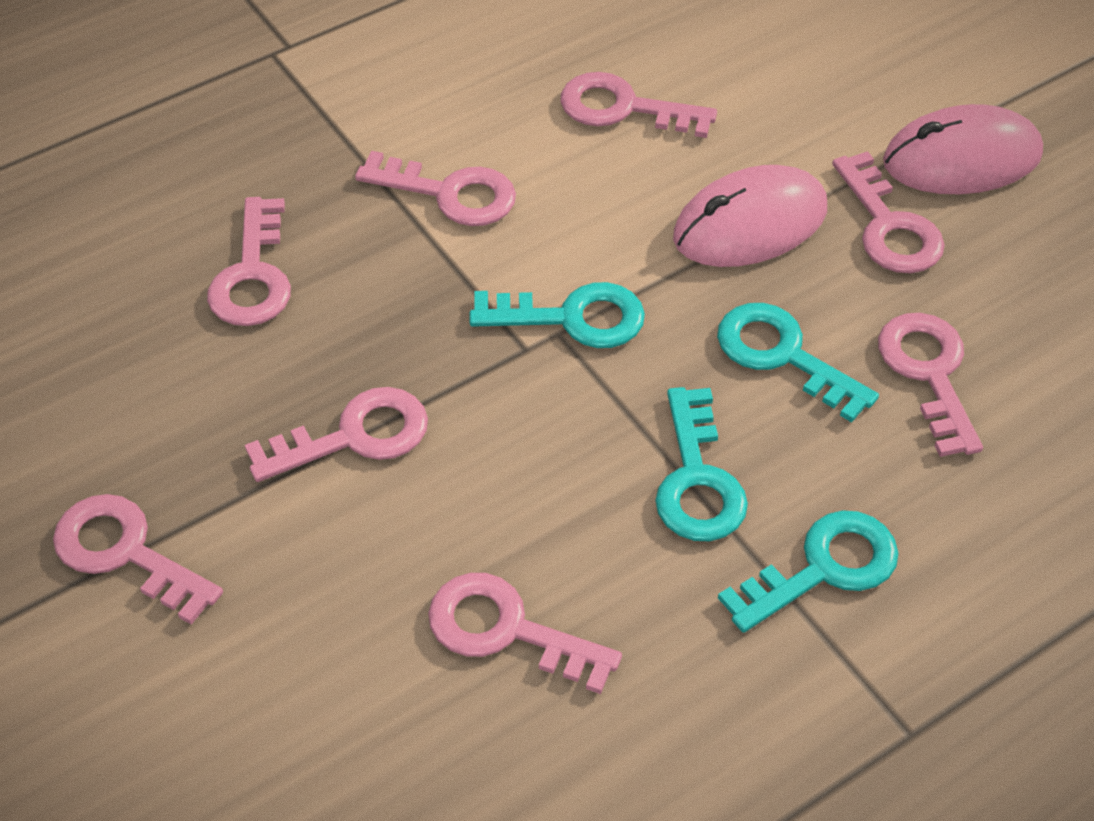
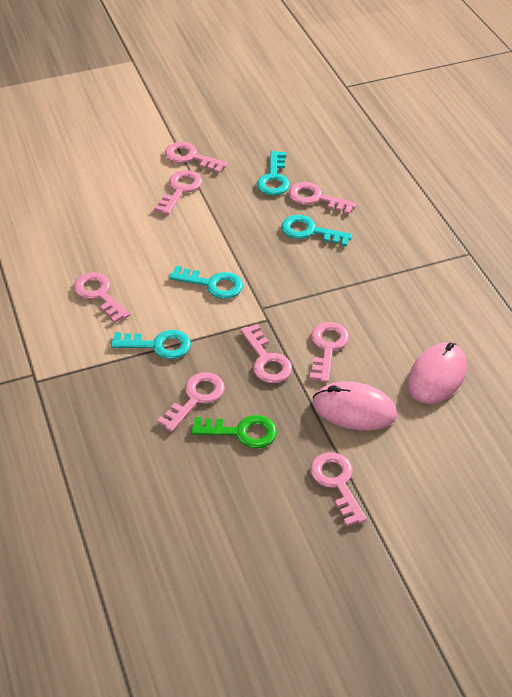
green key: 0 -> 1

